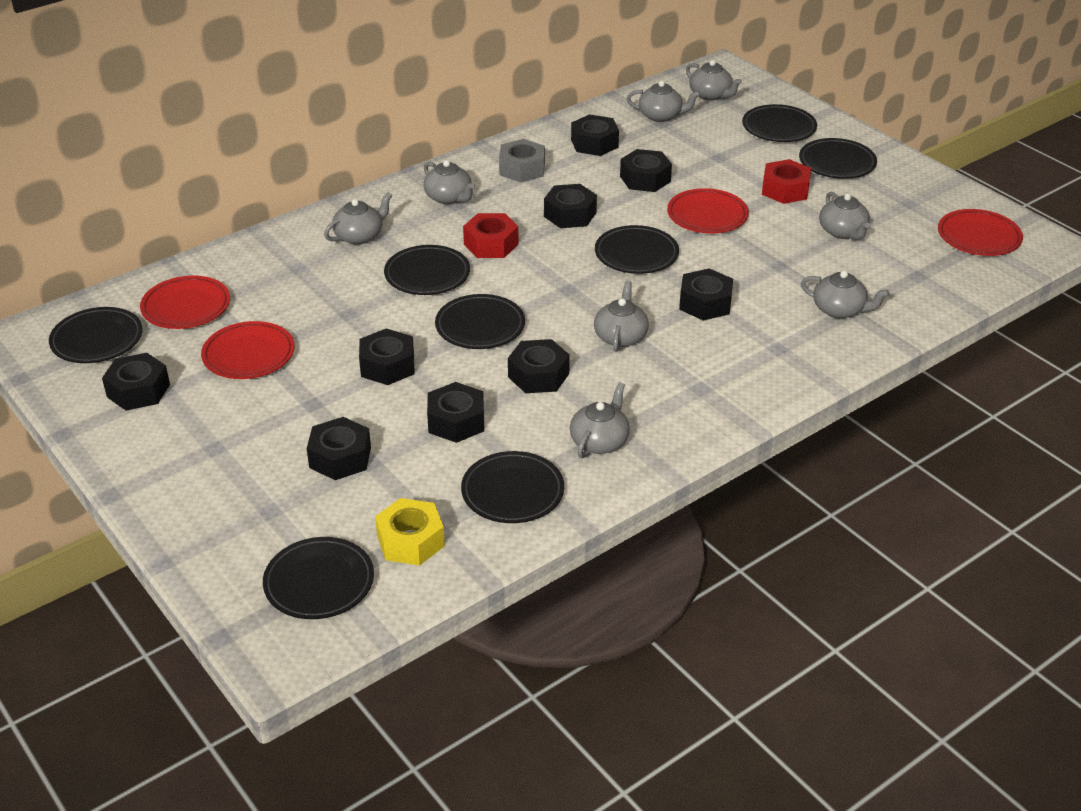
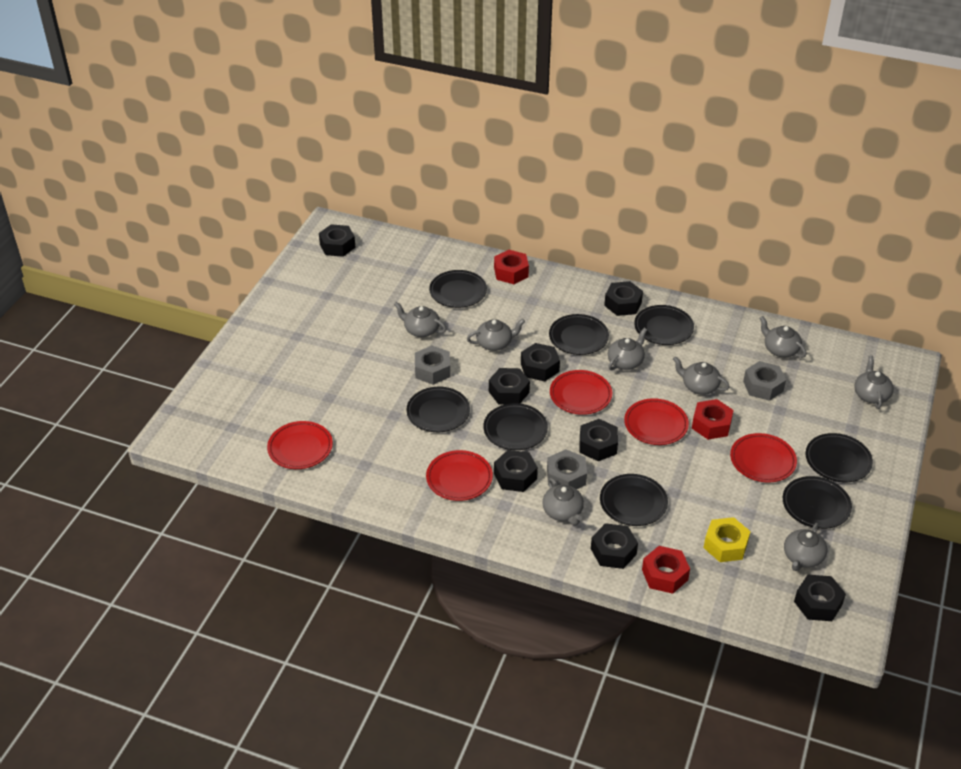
black nut: 9 -> 8
grey nut: 1 -> 3
red nut: 2 -> 3
red plate: 4 -> 5

